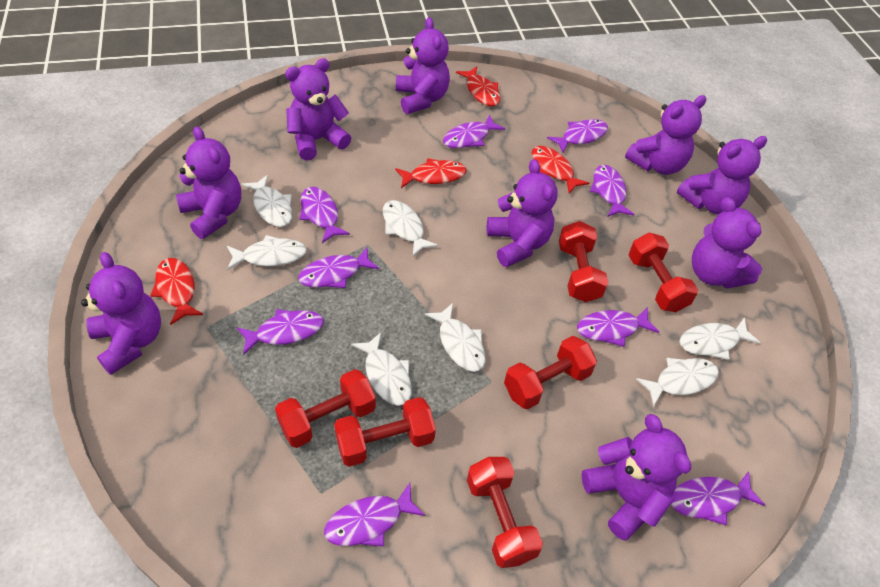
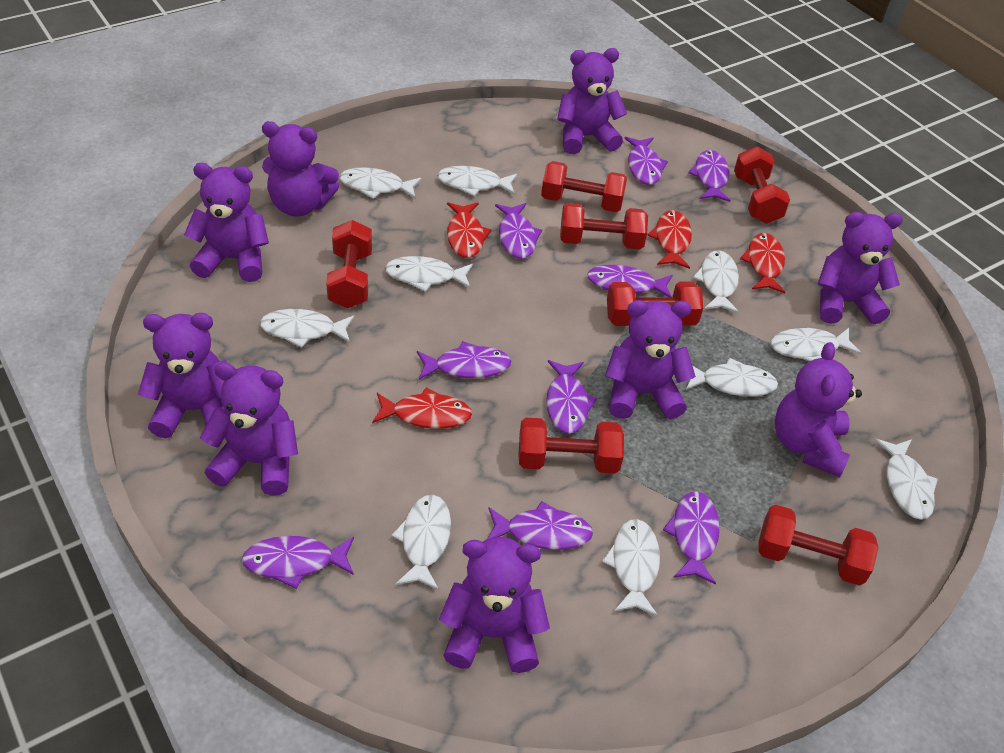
red dumbbell: 6 -> 7
white fish: 7 -> 10

